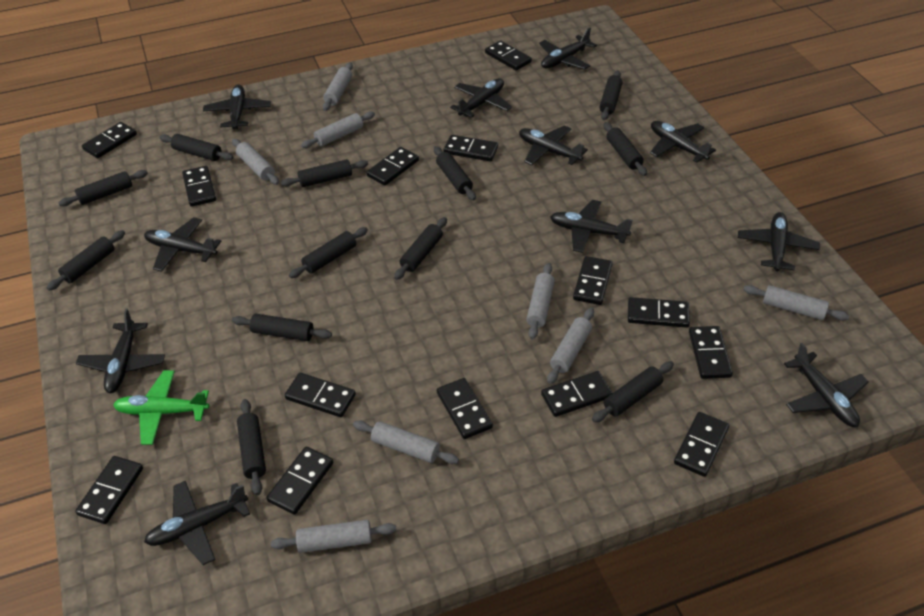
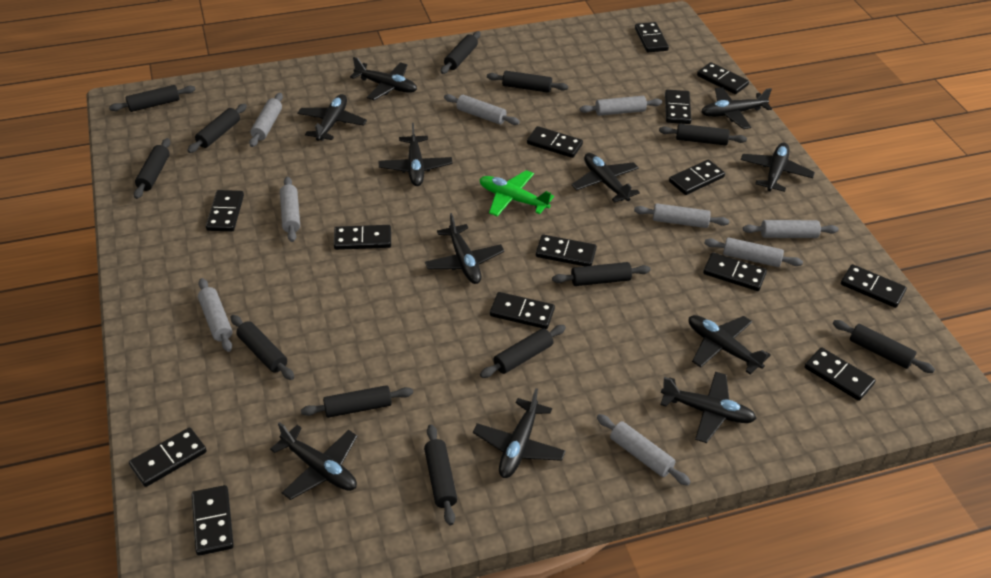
grey rolling pin: 8 -> 9

